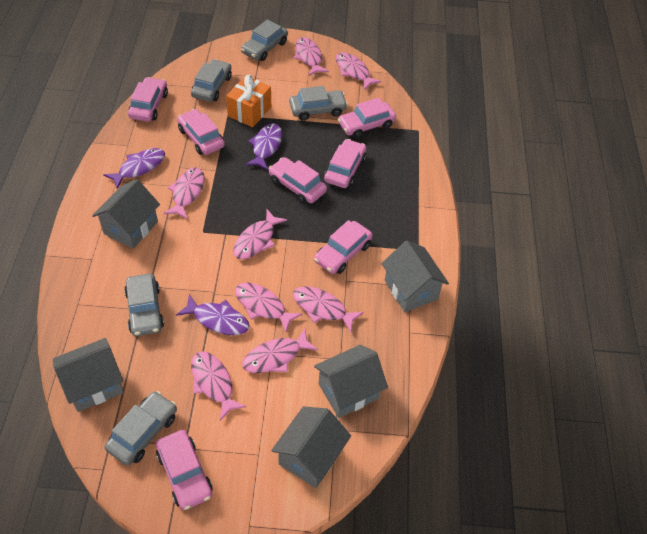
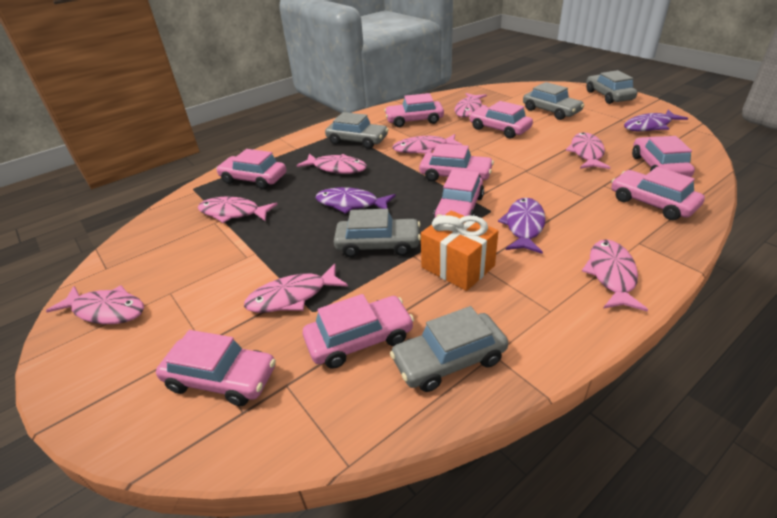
grey house: 5 -> 0
pink car: 7 -> 9

